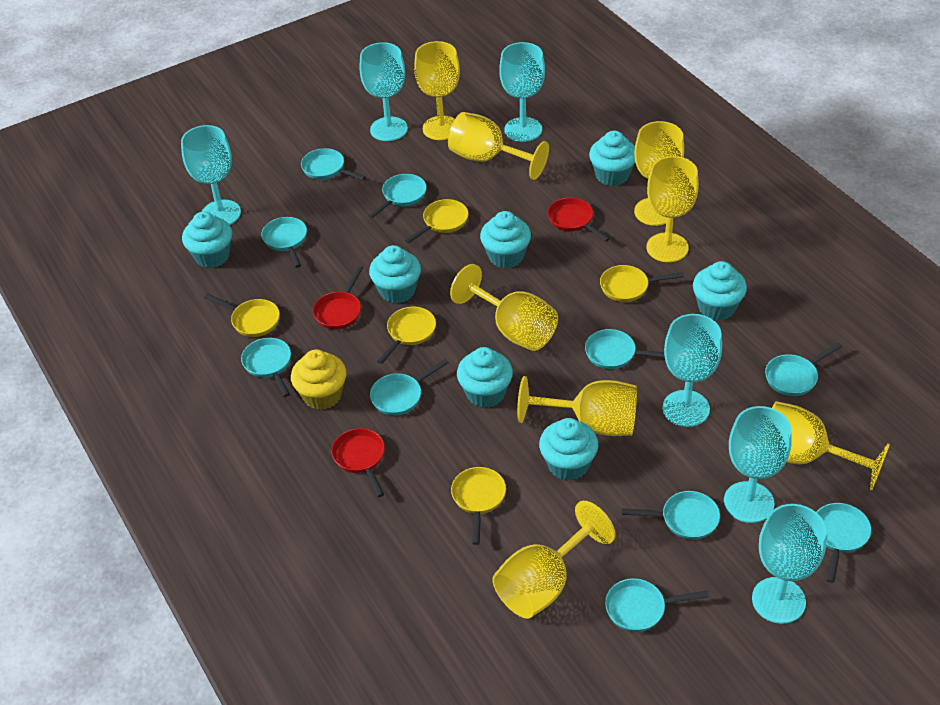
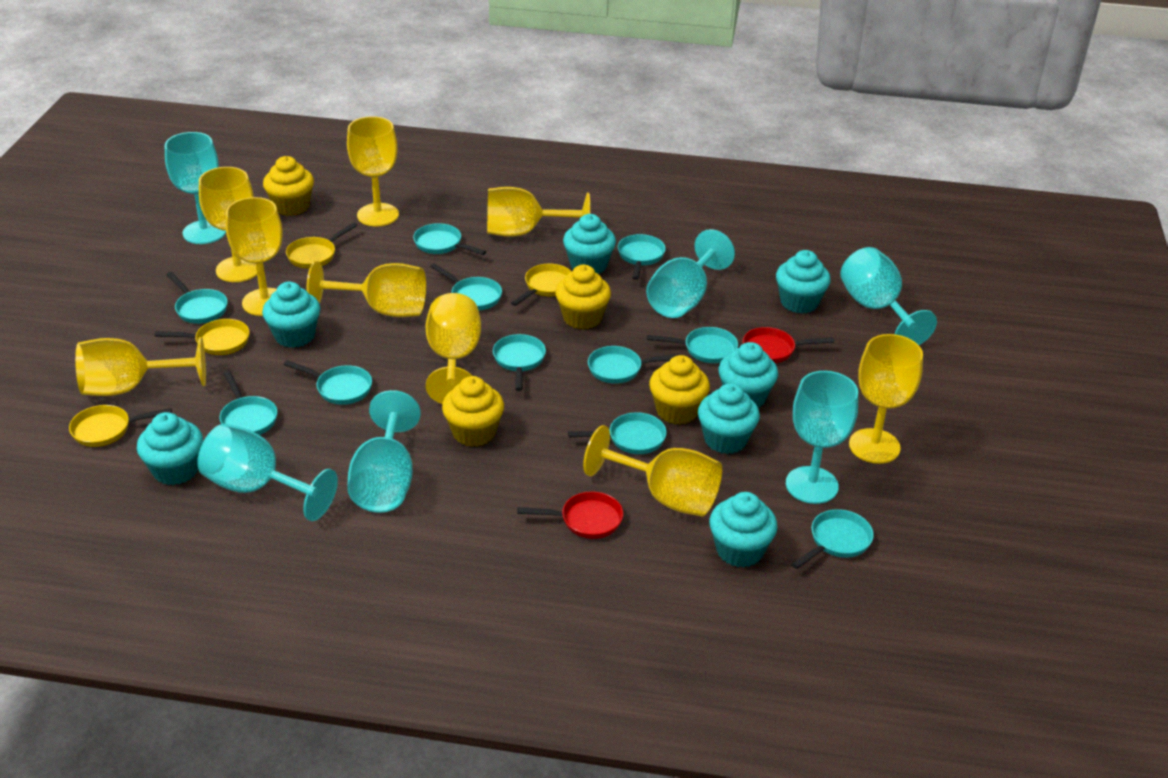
red pan: 3 -> 2
turquoise pan: 10 -> 11
yellow cupcake: 1 -> 4
yellow goblet: 8 -> 9
yellow pan: 5 -> 4

